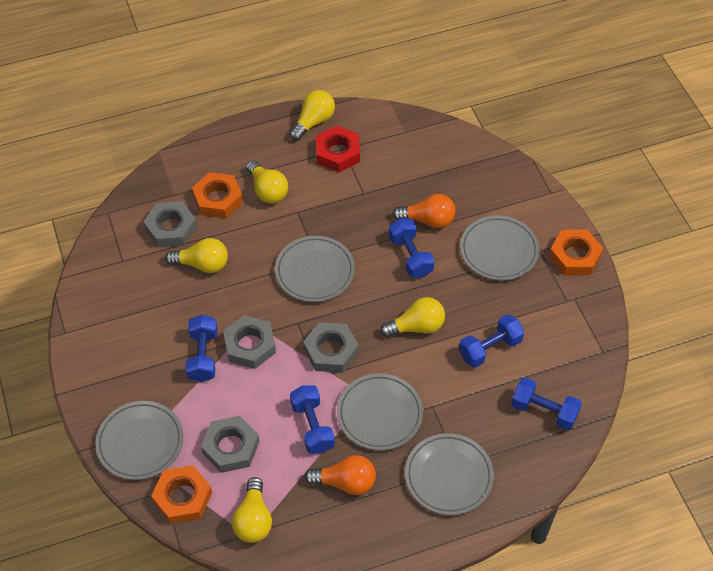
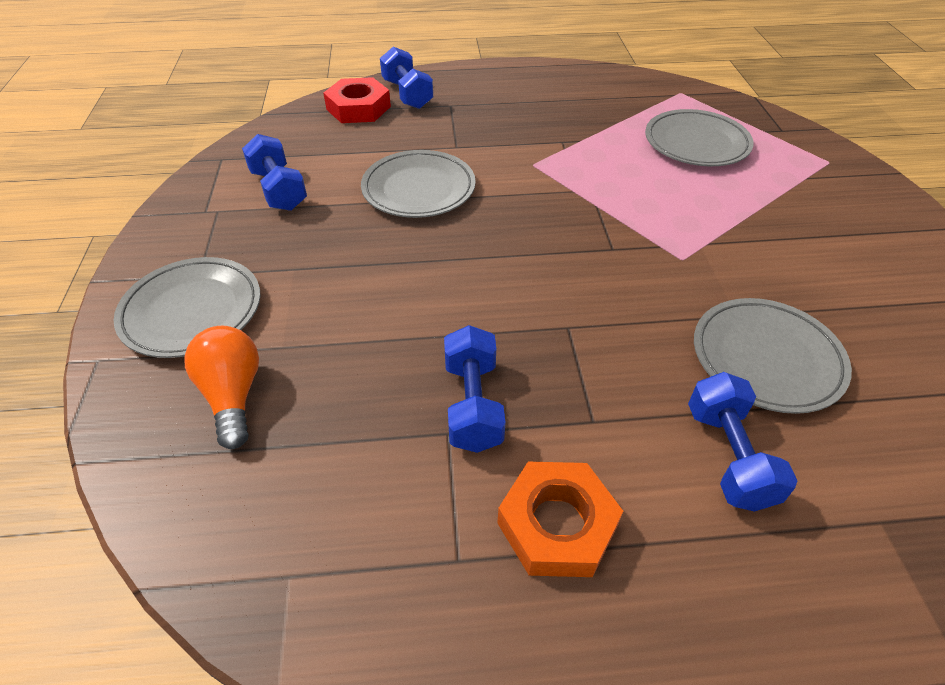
blue dumbbell: 5 -> 4
grey nut: 4 -> 0
grey plate: 5 -> 4
orange light bulb: 2 -> 1
orange nut: 3 -> 1
yellow light bulb: 5 -> 0

